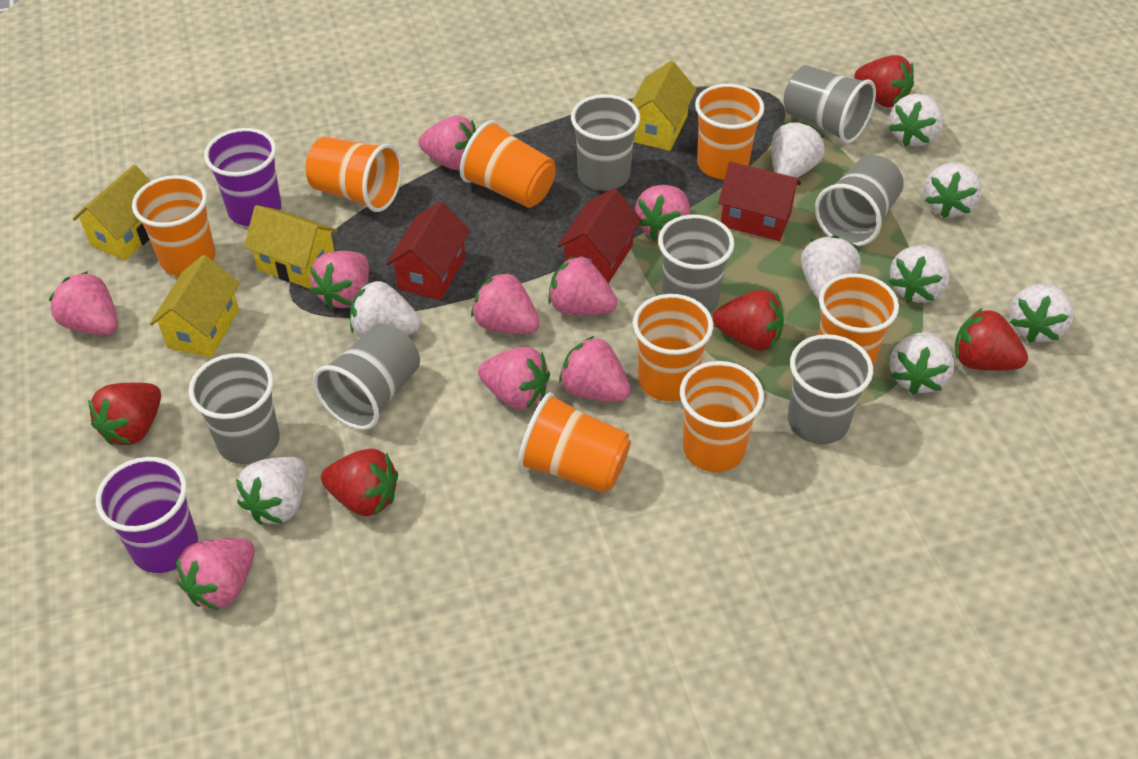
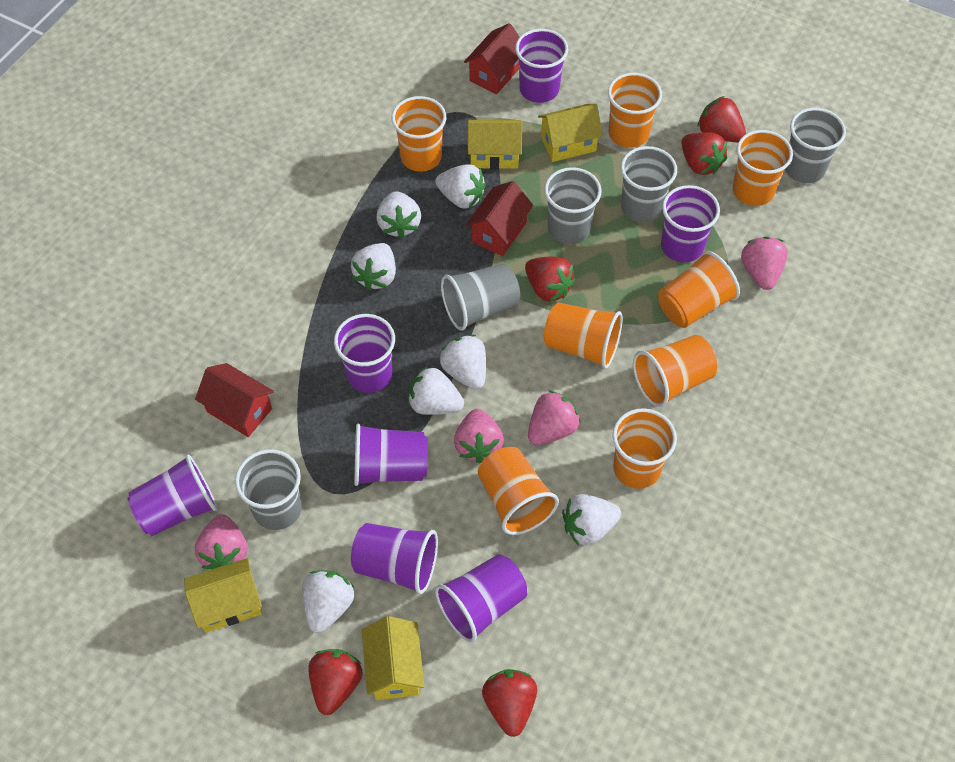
grey cup: 7 -> 5
pink strawberry: 9 -> 4
purple cup: 2 -> 7
white strawberry: 9 -> 7

